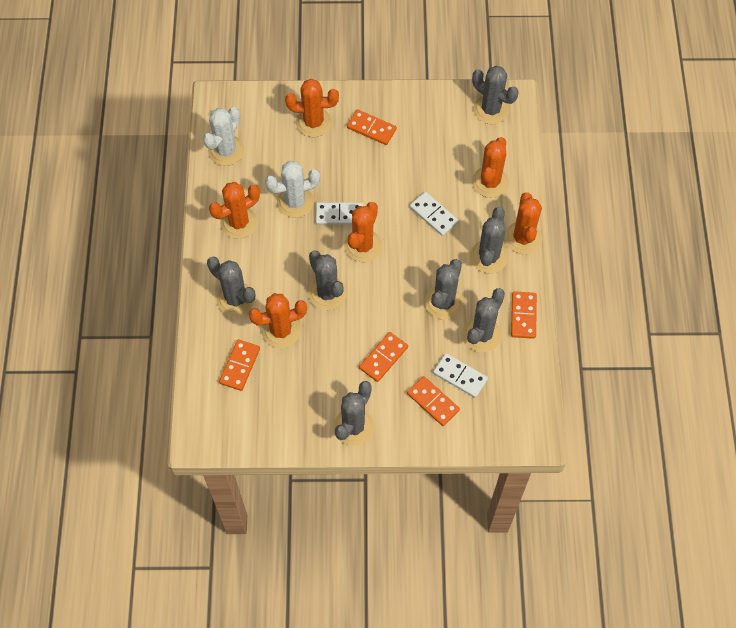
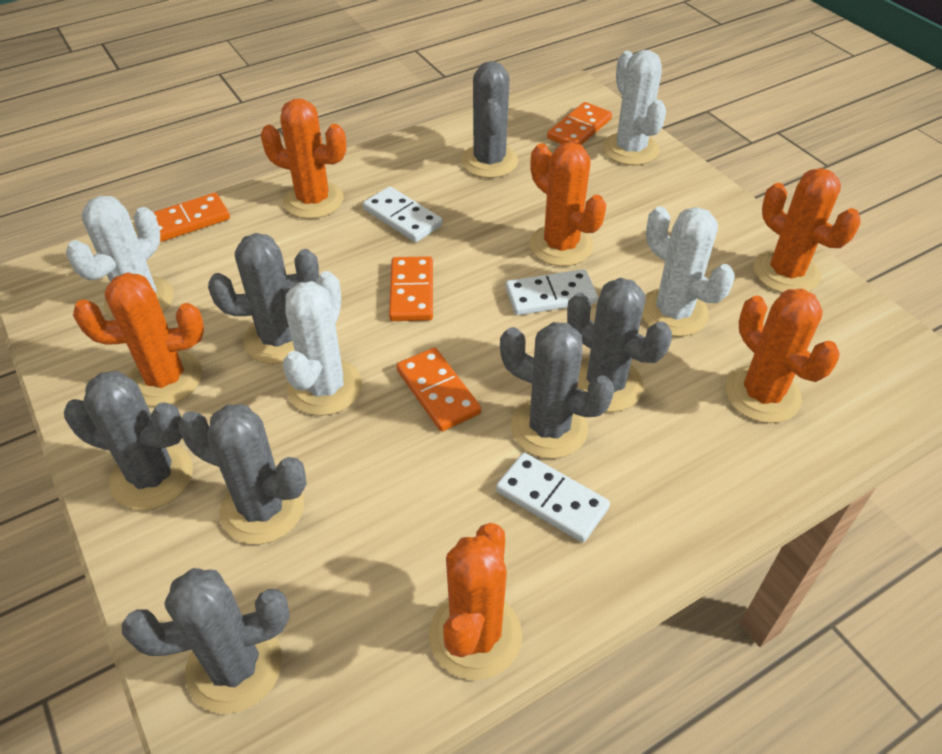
orange domino: 5 -> 4
white cactus: 2 -> 4

